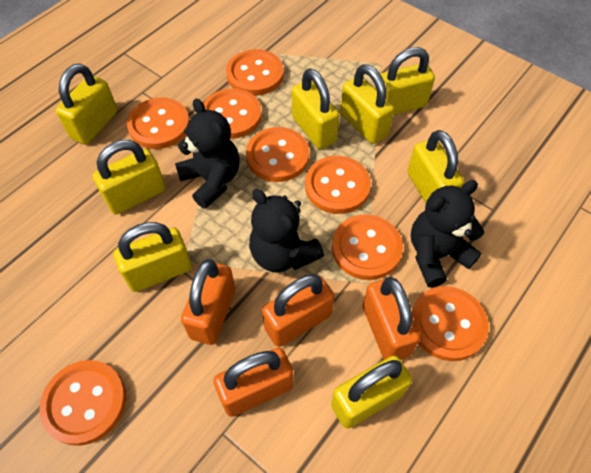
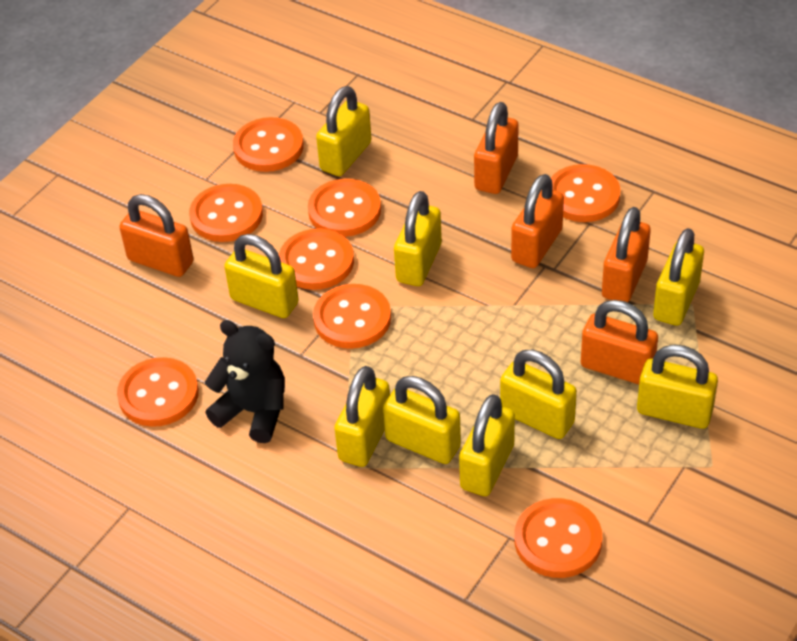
black teddy bear: 3 -> 1
orange padlock: 4 -> 5
yellow padlock: 8 -> 9

